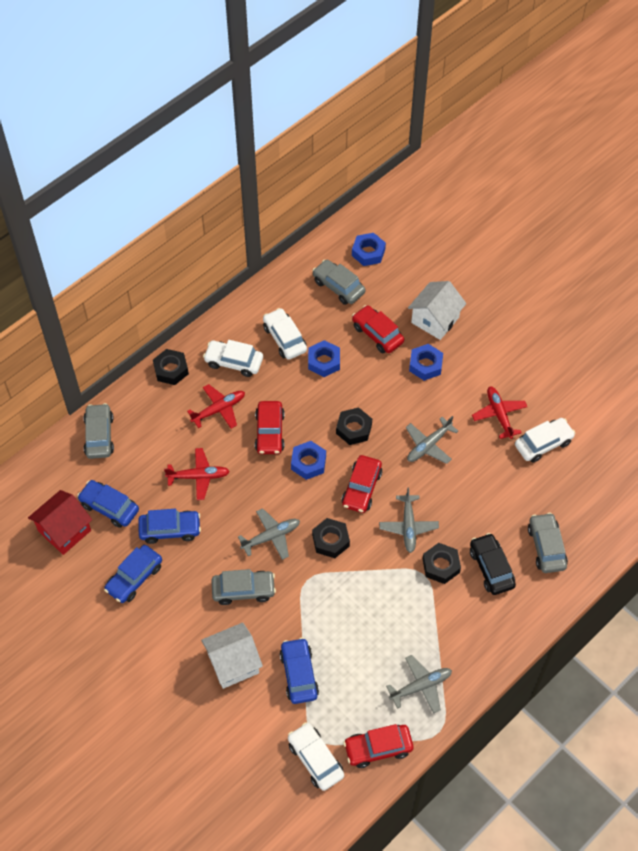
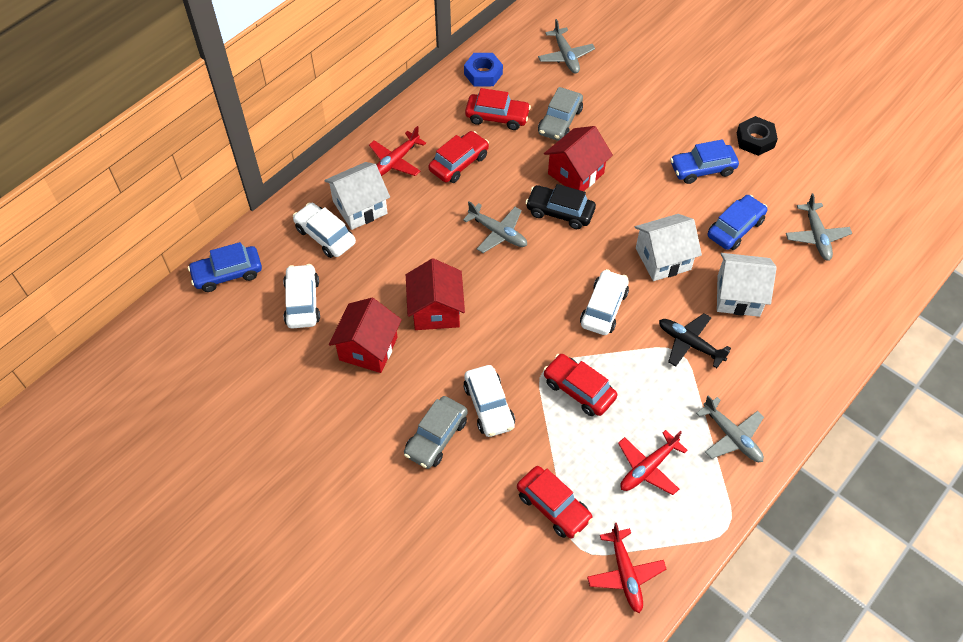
black nut: 4 -> 1
black plane: 0 -> 1
blue car: 4 -> 3
blue nut: 4 -> 1
grey car: 4 -> 2
red house: 1 -> 3
white house: 2 -> 3

